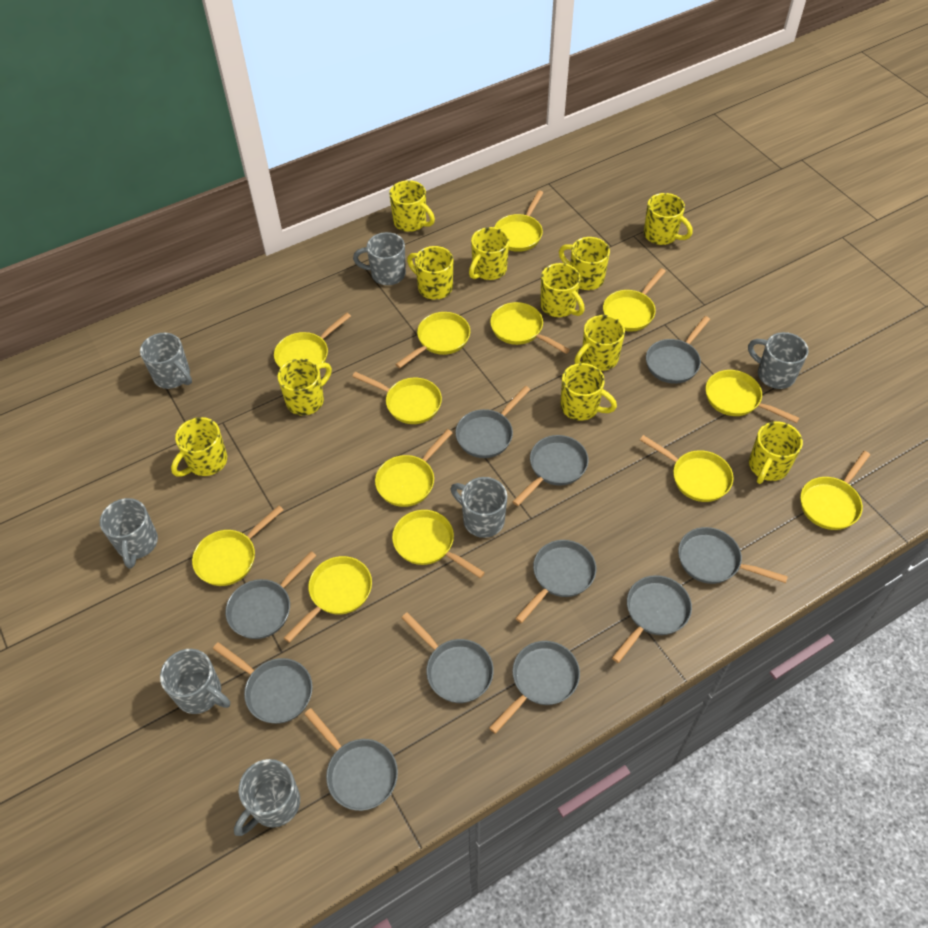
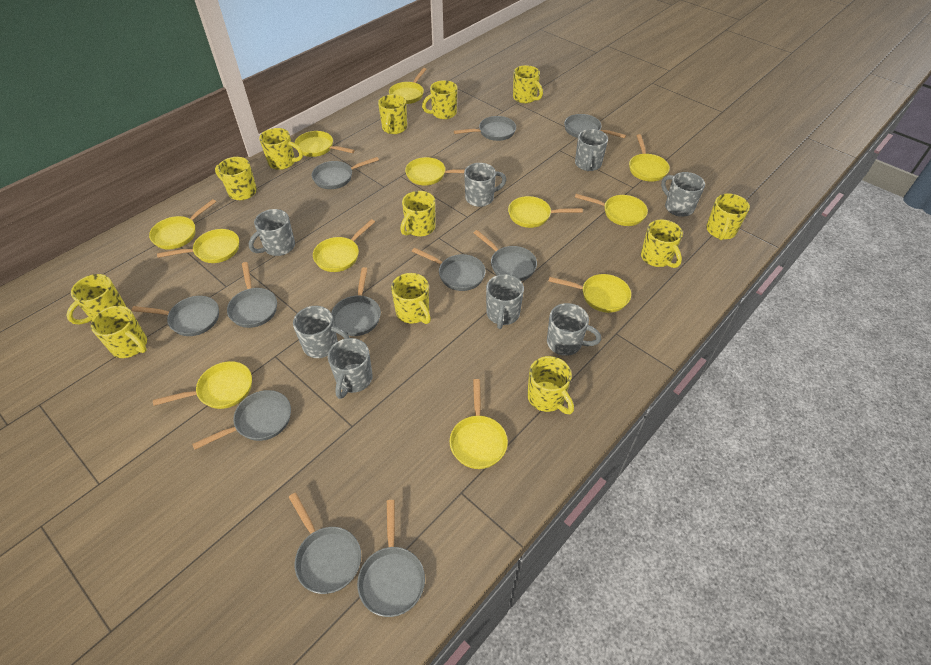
grey mug: 7 -> 8
yellow mug: 11 -> 12
yellow pan: 13 -> 12

